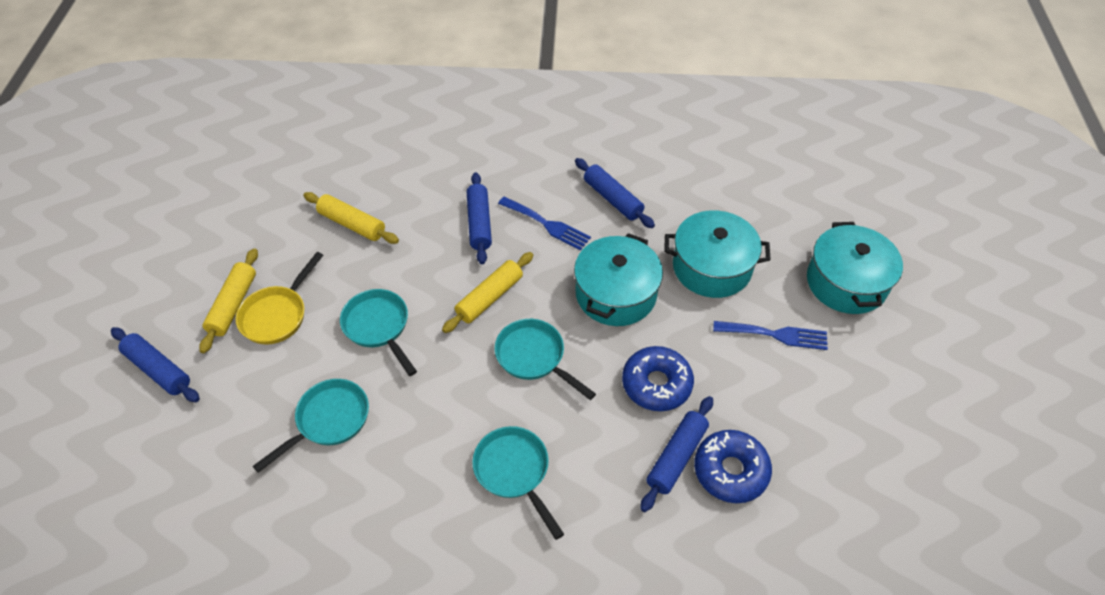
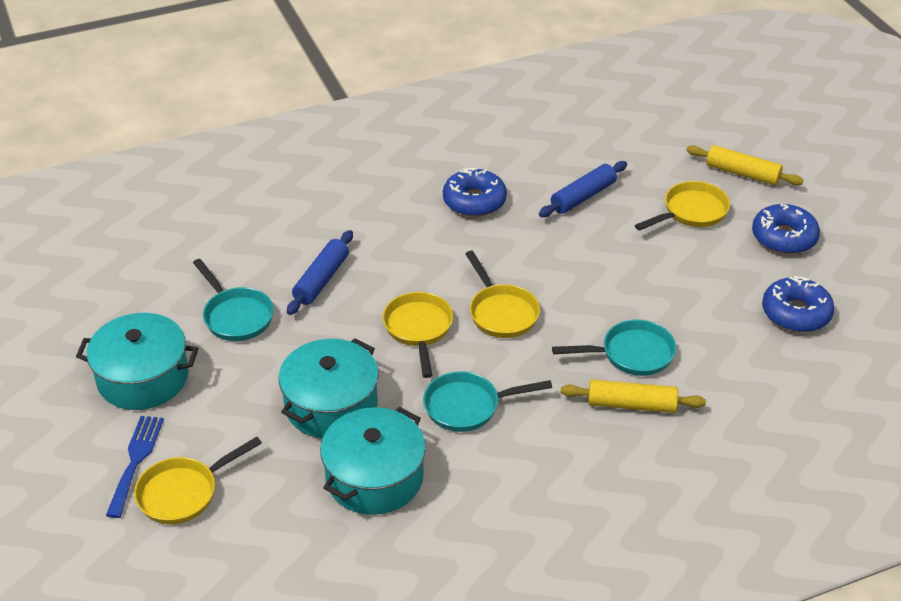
blue donut: 2 -> 3
blue fork: 2 -> 1
blue rolling pin: 4 -> 2
turquoise pan: 4 -> 3
yellow pan: 1 -> 4
yellow rolling pin: 3 -> 2

